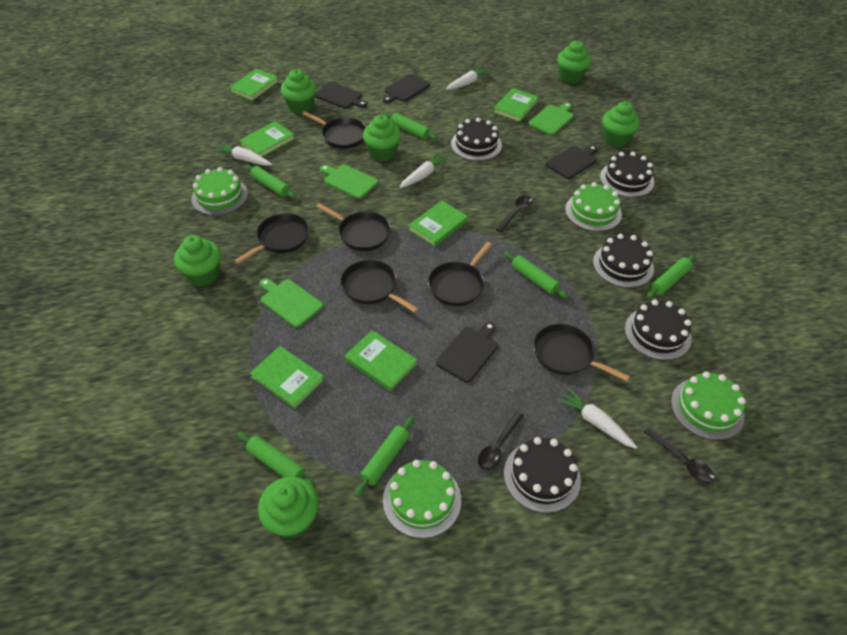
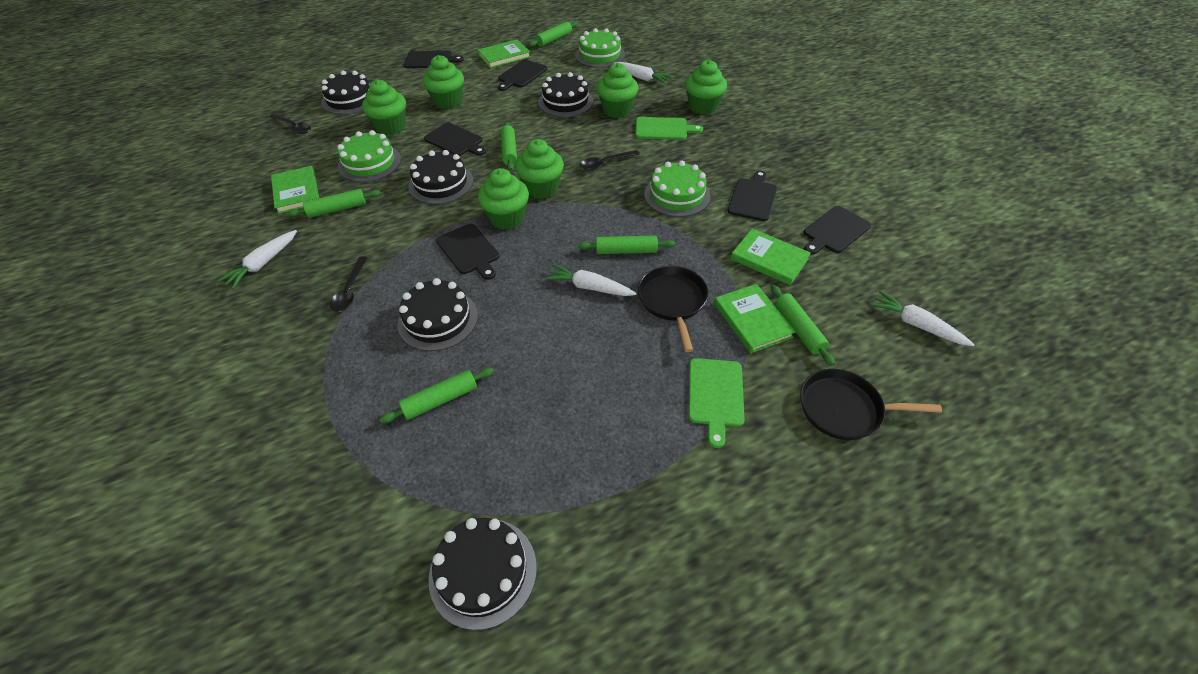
black cutting board: 4 -> 6
black pan: 6 -> 2
green book: 6 -> 4
green cake: 4 -> 3
green cutting board: 3 -> 2

